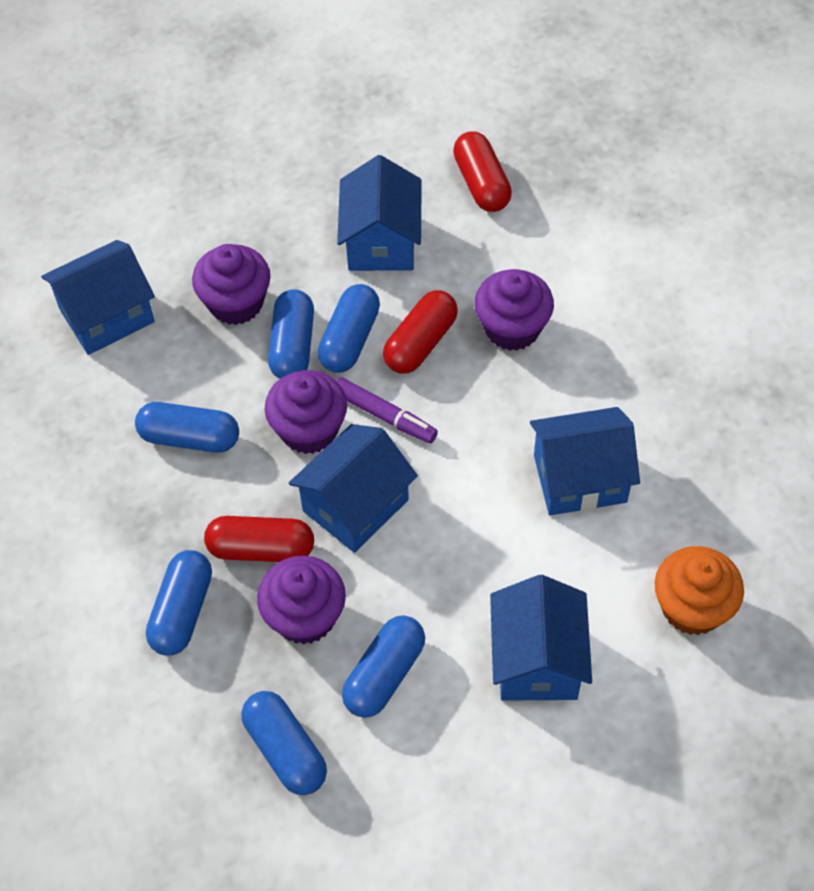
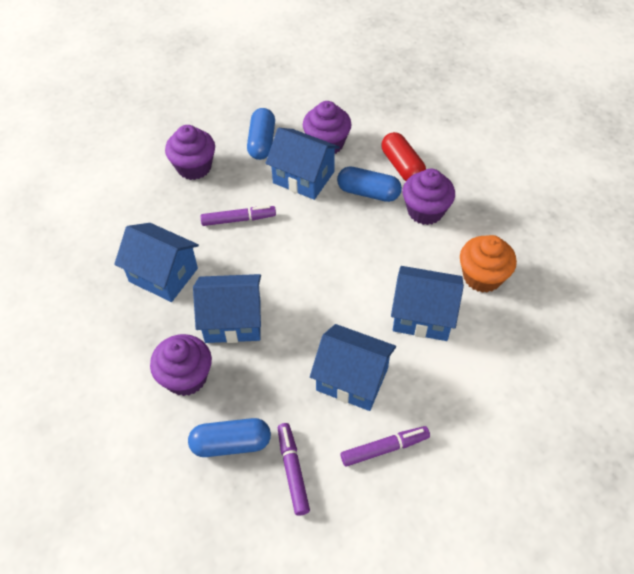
blue capsule: 6 -> 3
purple marker: 1 -> 3
red capsule: 3 -> 1

